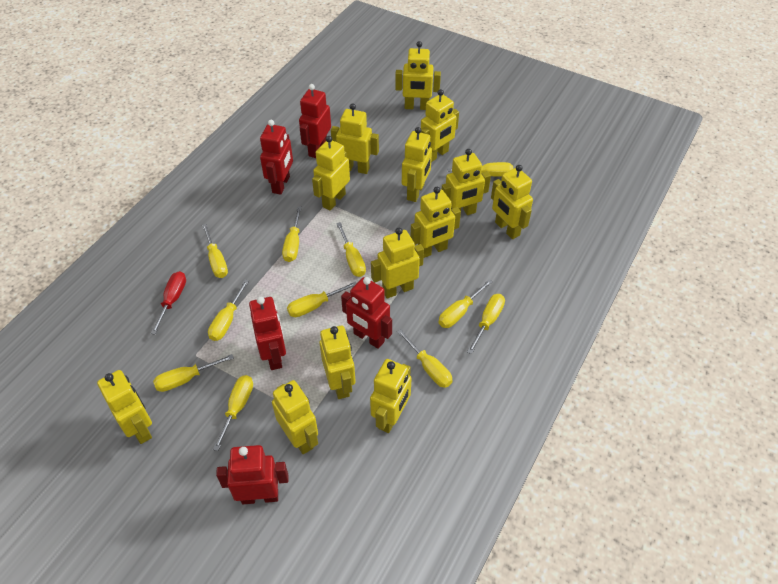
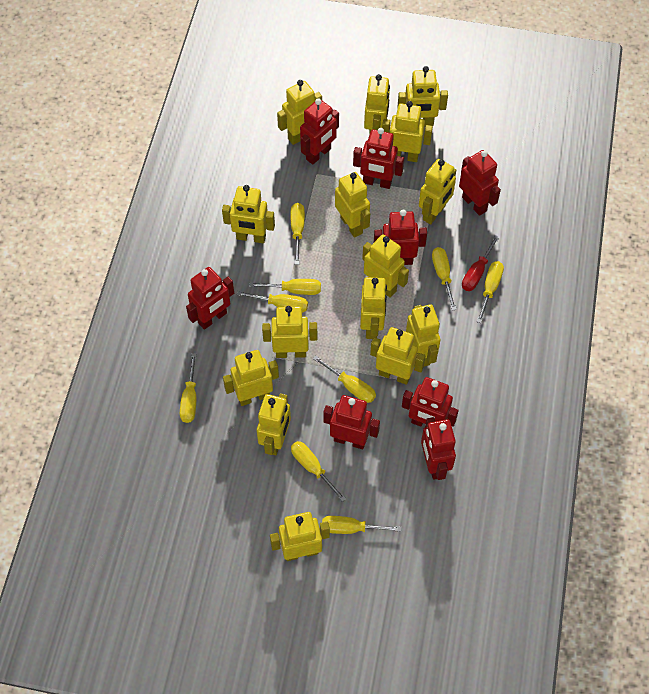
red robot: 5 -> 8
yellow robot: 13 -> 15
yellow screwdriver: 11 -> 9

